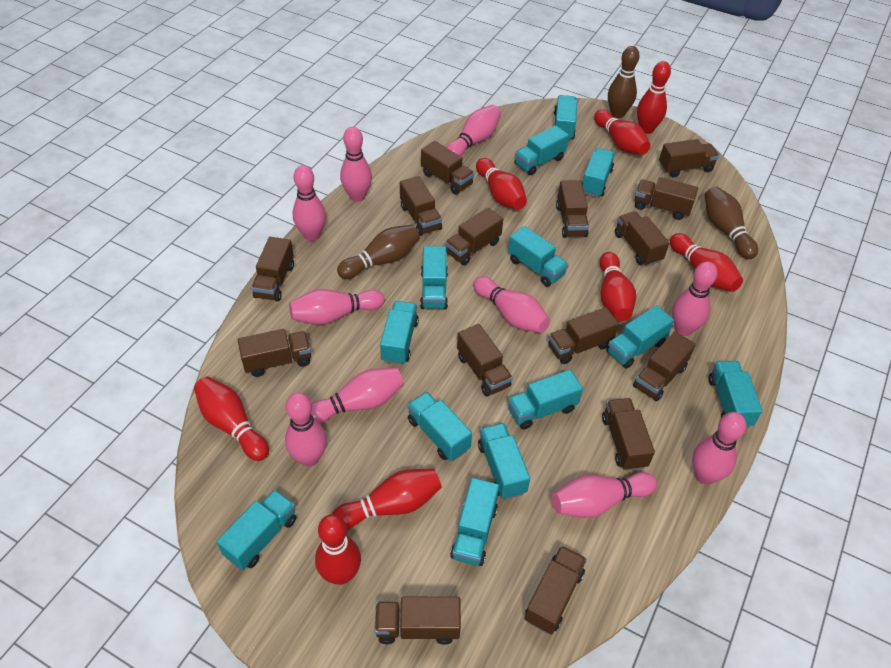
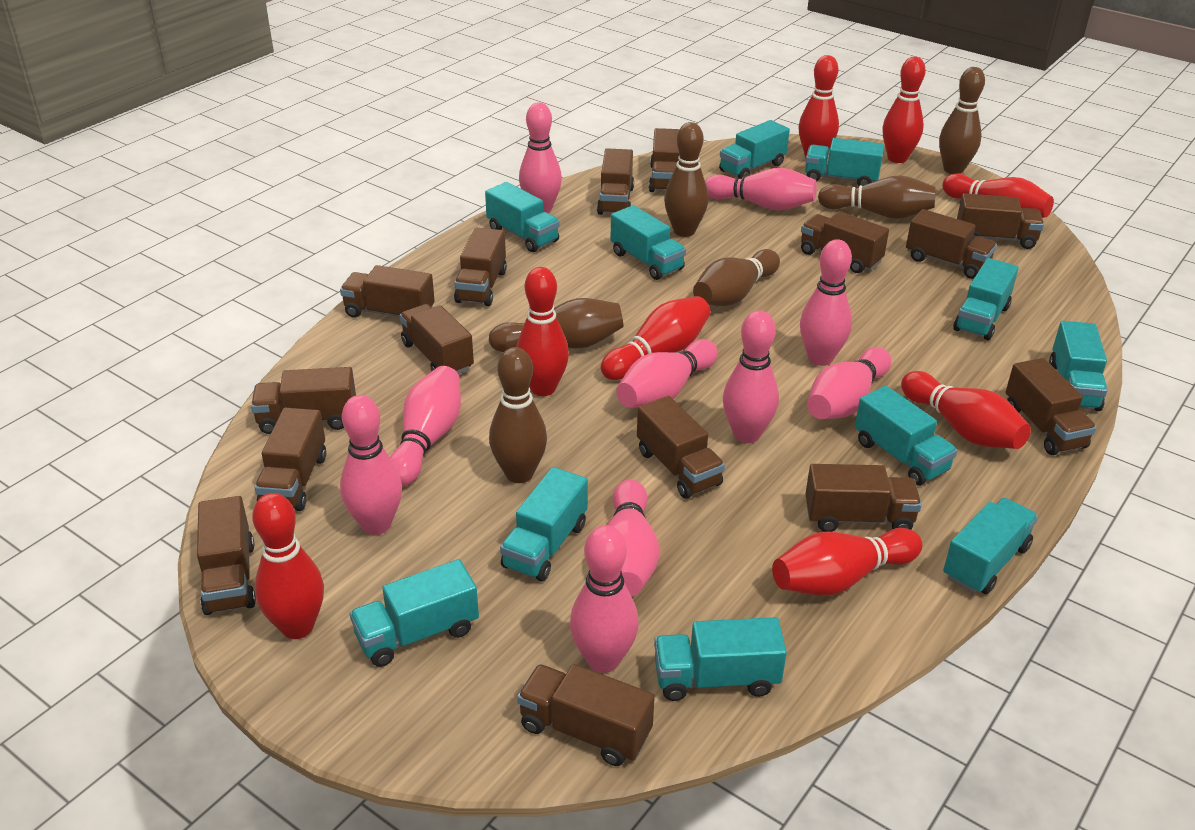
brown bowling pin: 3 -> 6
turquoise truck: 13 -> 11

